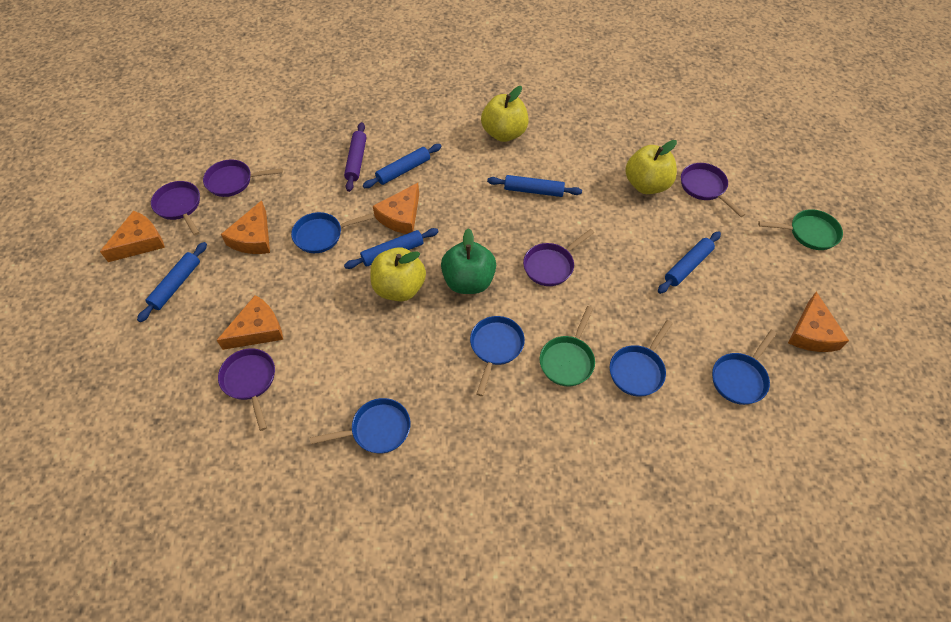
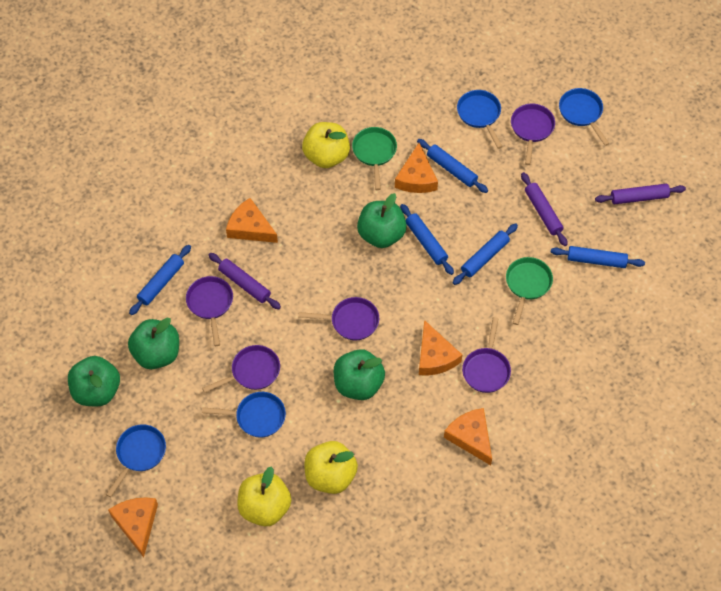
blue pan: 5 -> 4
green apple: 1 -> 4
purple rolling pin: 1 -> 3

